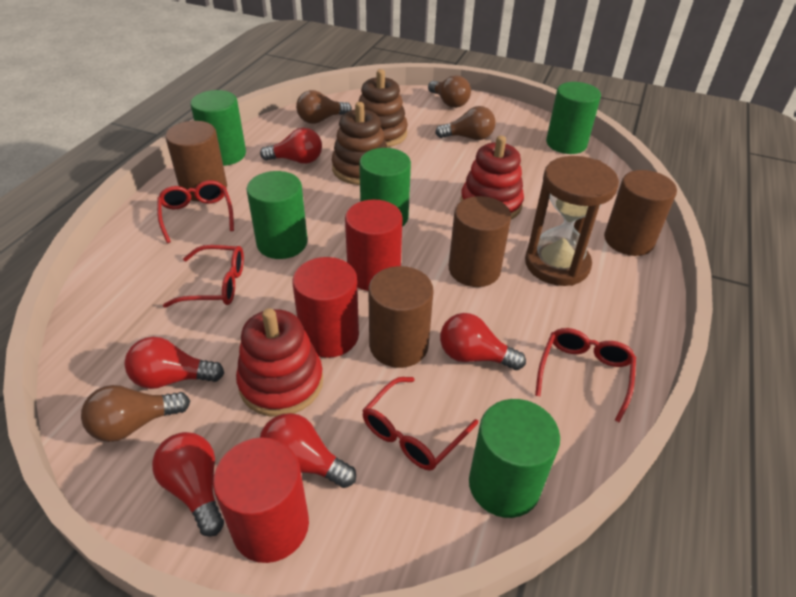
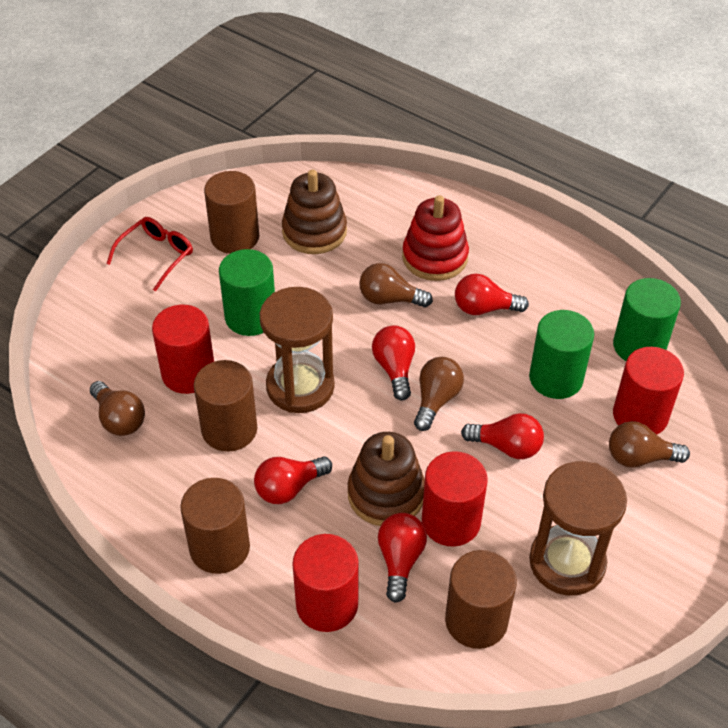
brown hourglass: 1 -> 2
green cylinder: 5 -> 3
red cylinder: 3 -> 4
red glasses: 4 -> 1
red stacking toy: 2 -> 1

